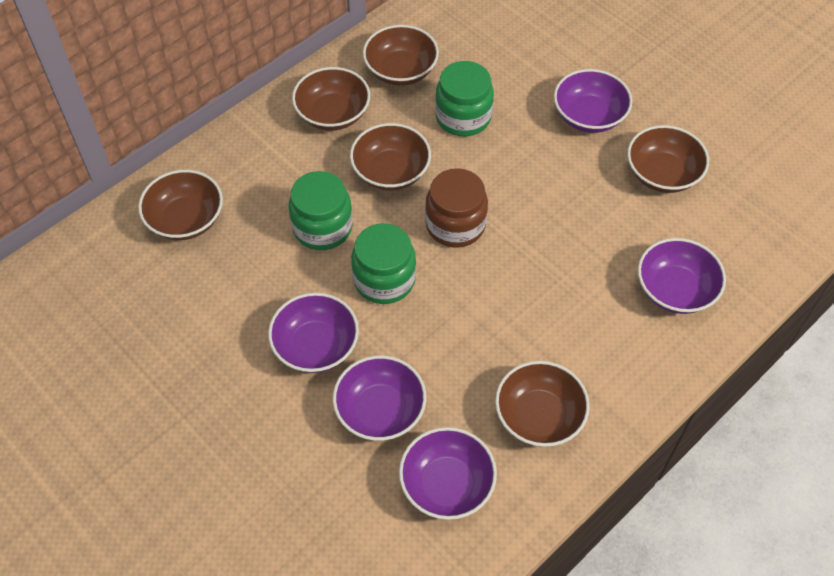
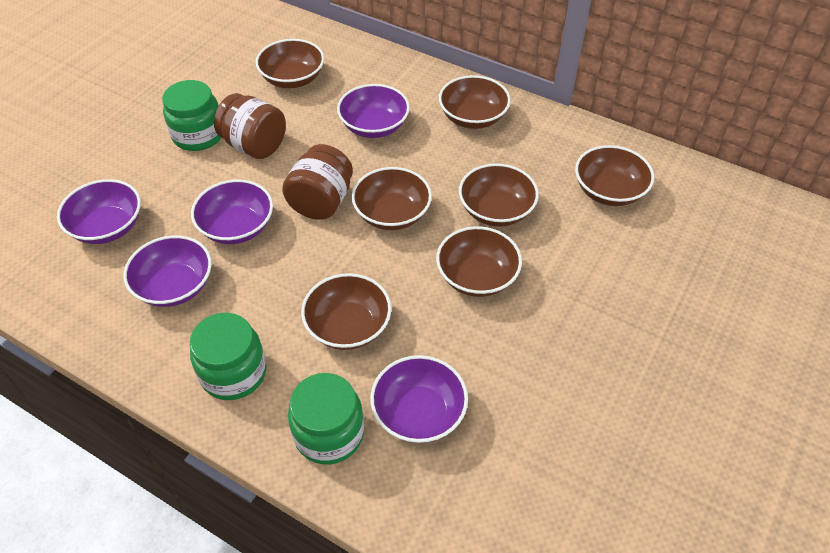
brown bowl: 6 -> 7
brown jar: 1 -> 2

